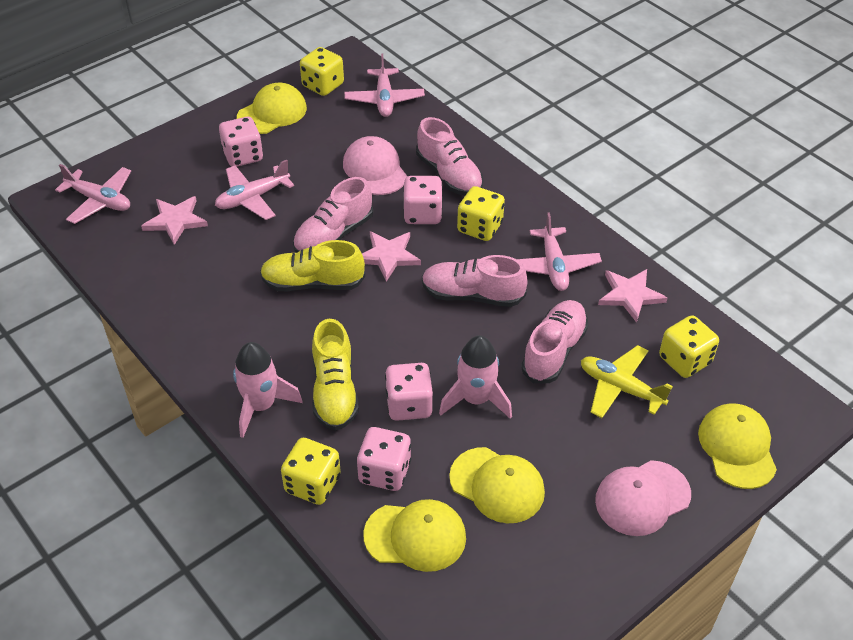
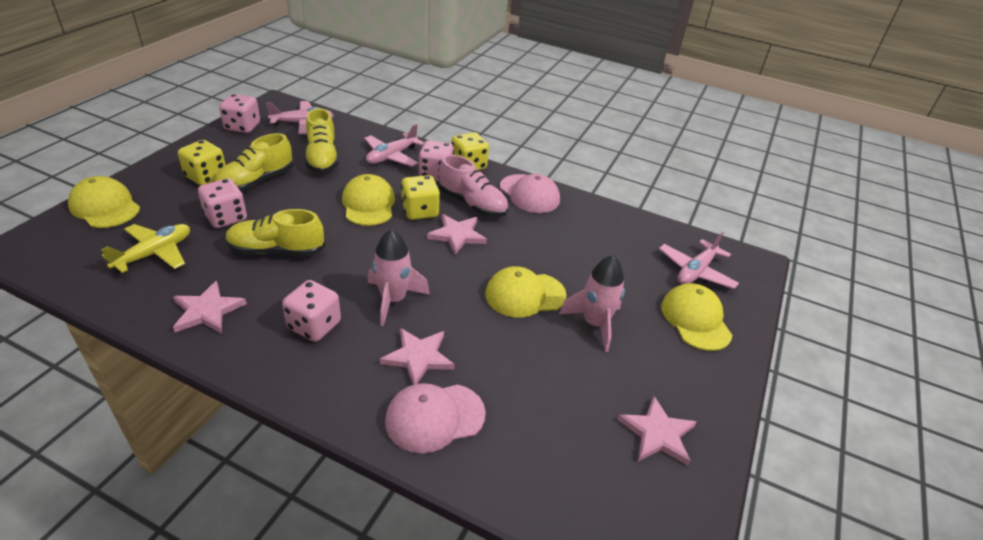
pink plane: 4 -> 3
pink shoe: 4 -> 1
pink star: 3 -> 4
yellow dice: 4 -> 3
yellow shoe: 2 -> 3

